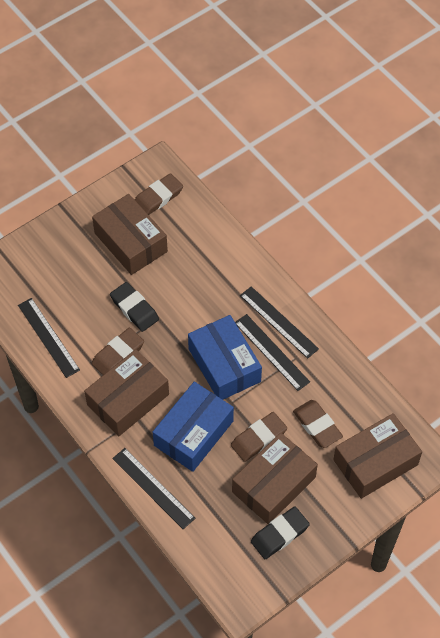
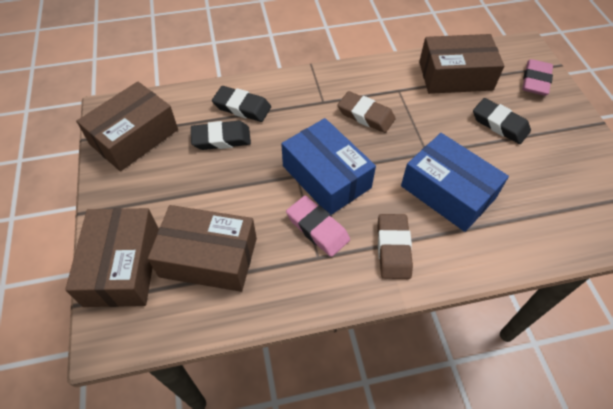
black eraser: 2 -> 3
black ruler: 4 -> 0
brown eraser: 4 -> 2
pink eraser: 0 -> 2

